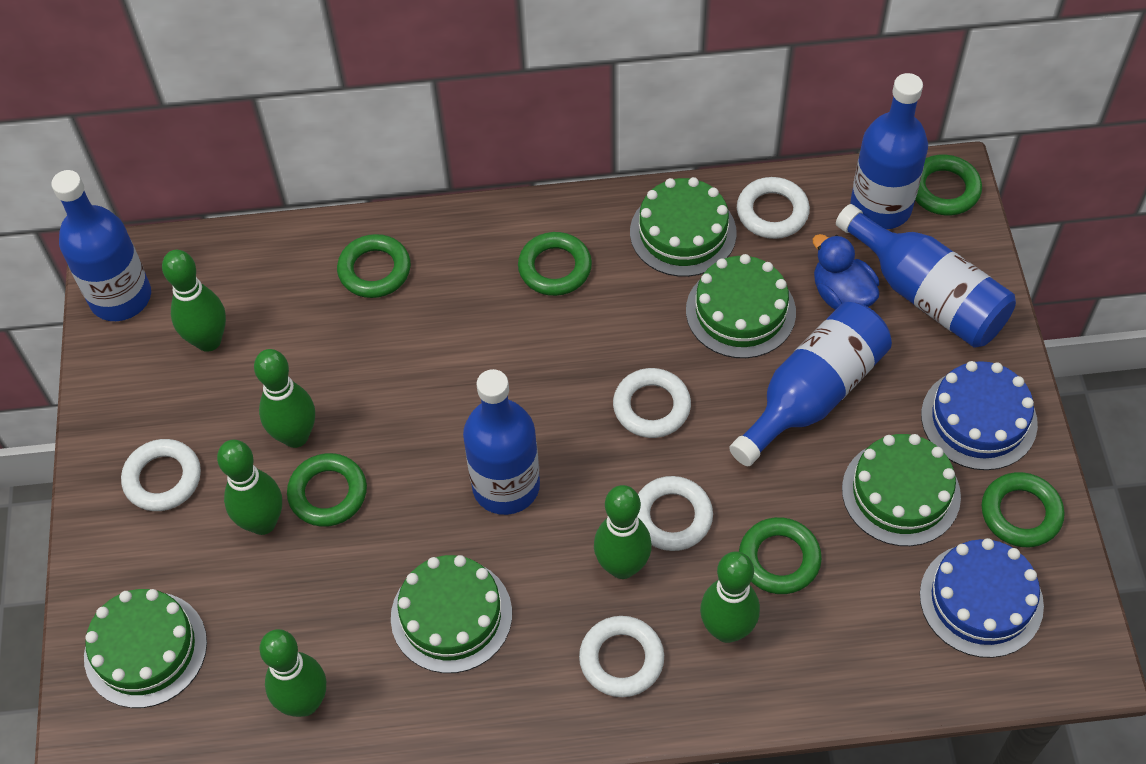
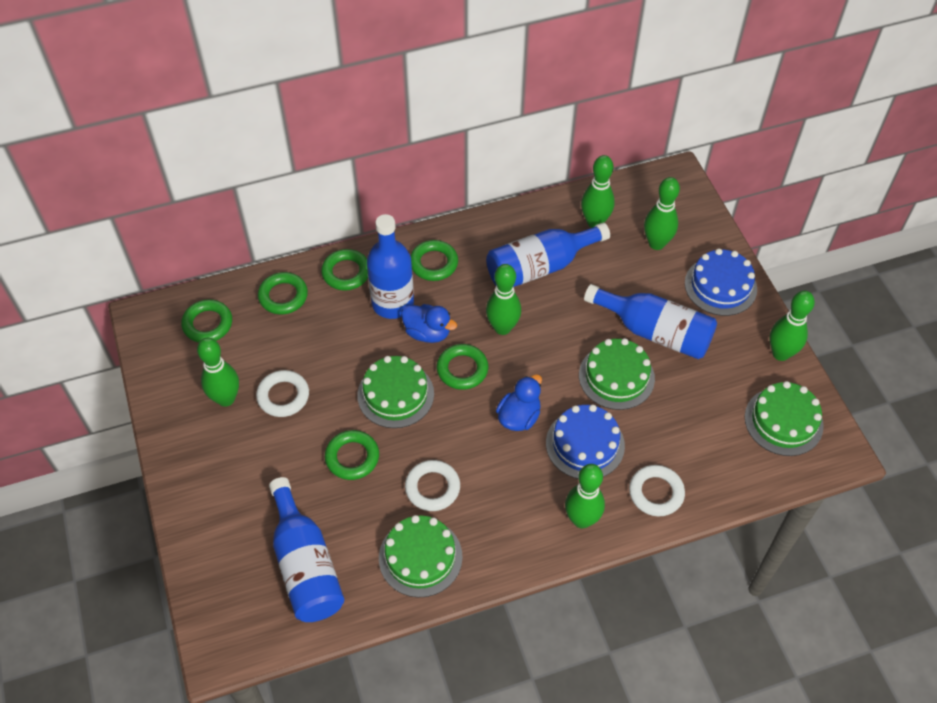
blue bottle: 5 -> 4
blue duck: 1 -> 2
green cake: 5 -> 4
white ring: 5 -> 3

